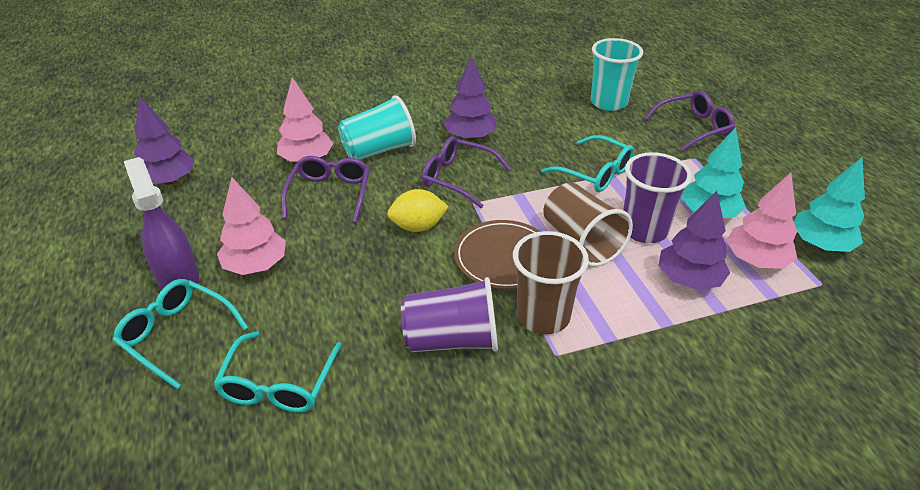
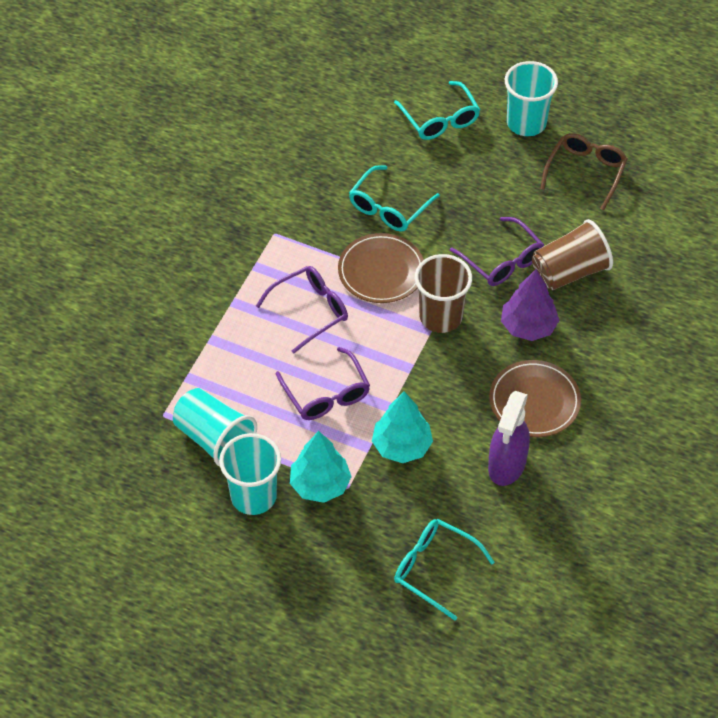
brown glasses: 0 -> 1
brown plate: 1 -> 2
pink tree: 3 -> 0
purple cup: 2 -> 0
purple tree: 3 -> 1
turquoise cup: 2 -> 3
yellow lemon: 1 -> 0

